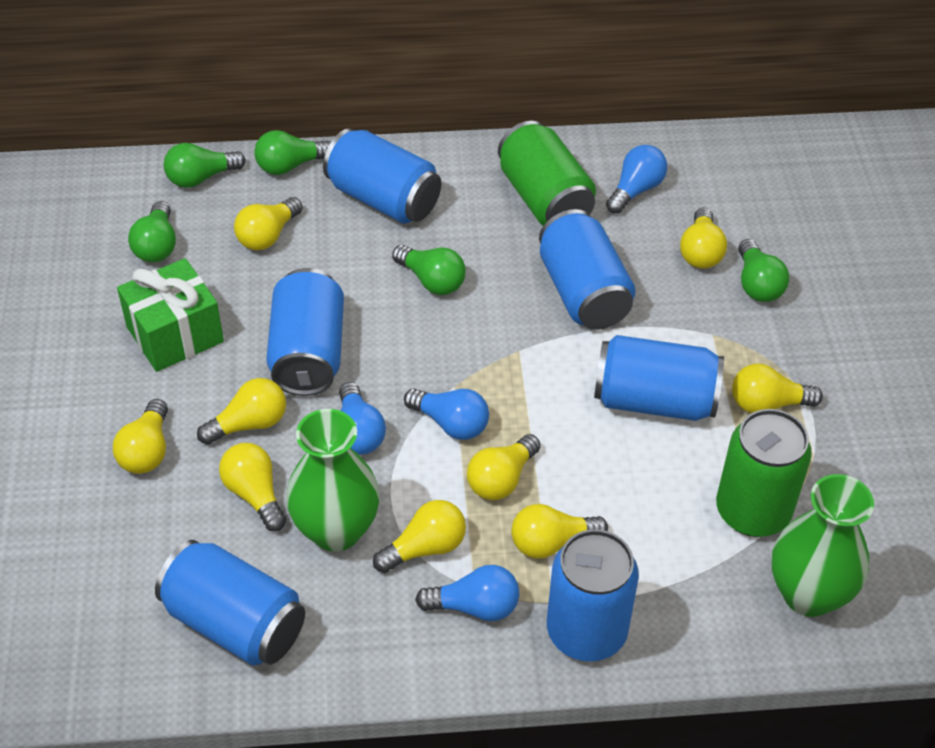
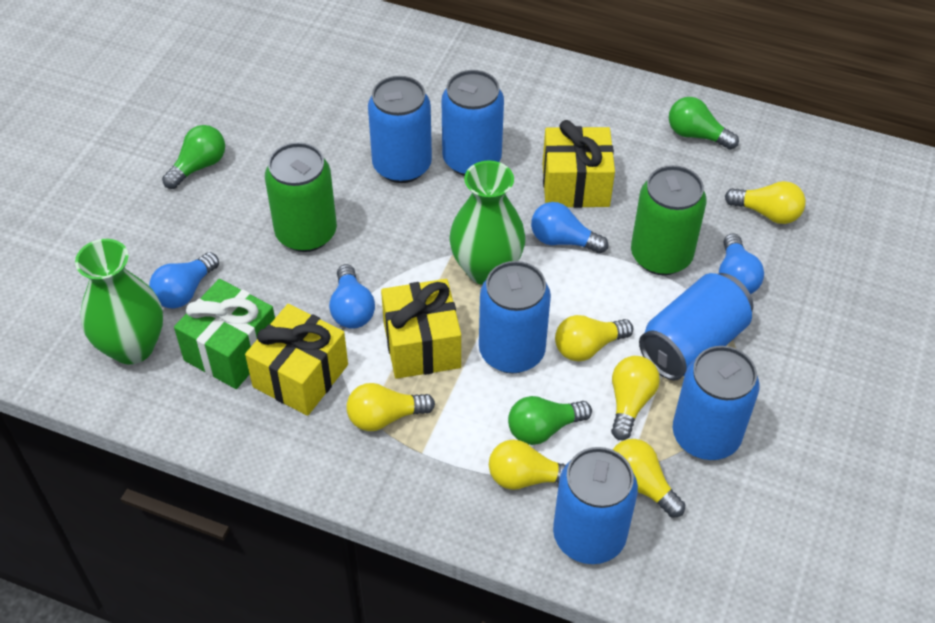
green light bulb: 5 -> 3
yellow gift: 0 -> 3
yellow light bulb: 9 -> 6

